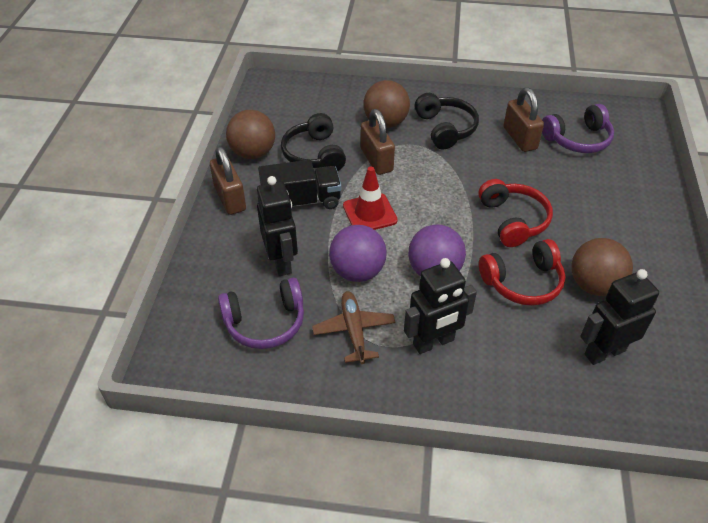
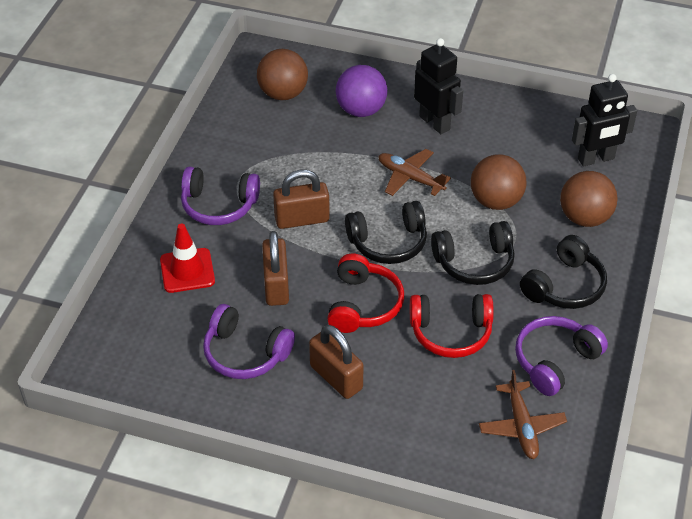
black headphones: 2 -> 3
black robot: 3 -> 2
black truck: 1 -> 0
brown plane: 1 -> 2
purple ball: 2 -> 1
purple headphones: 2 -> 3

